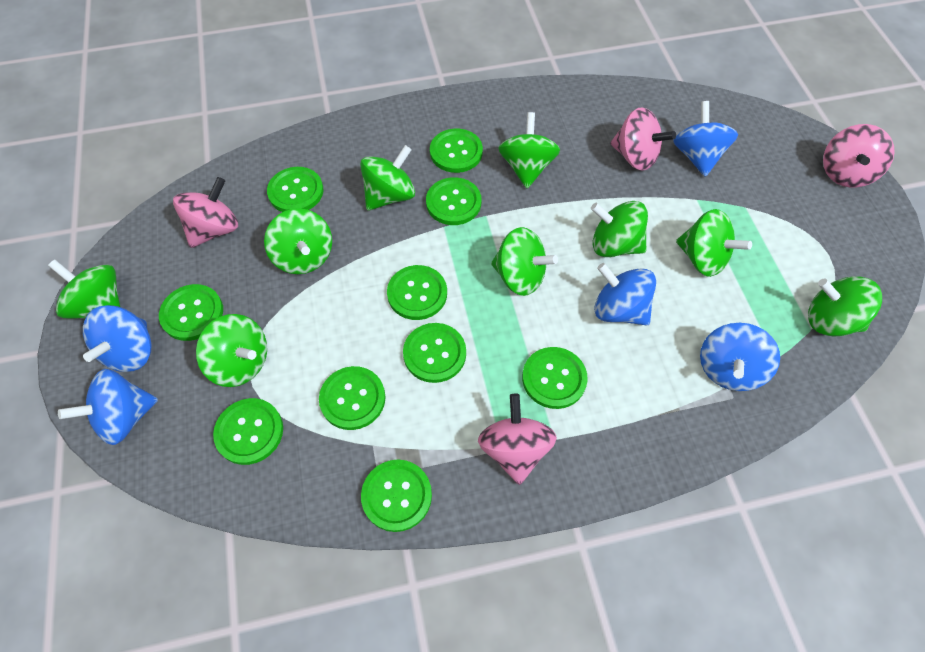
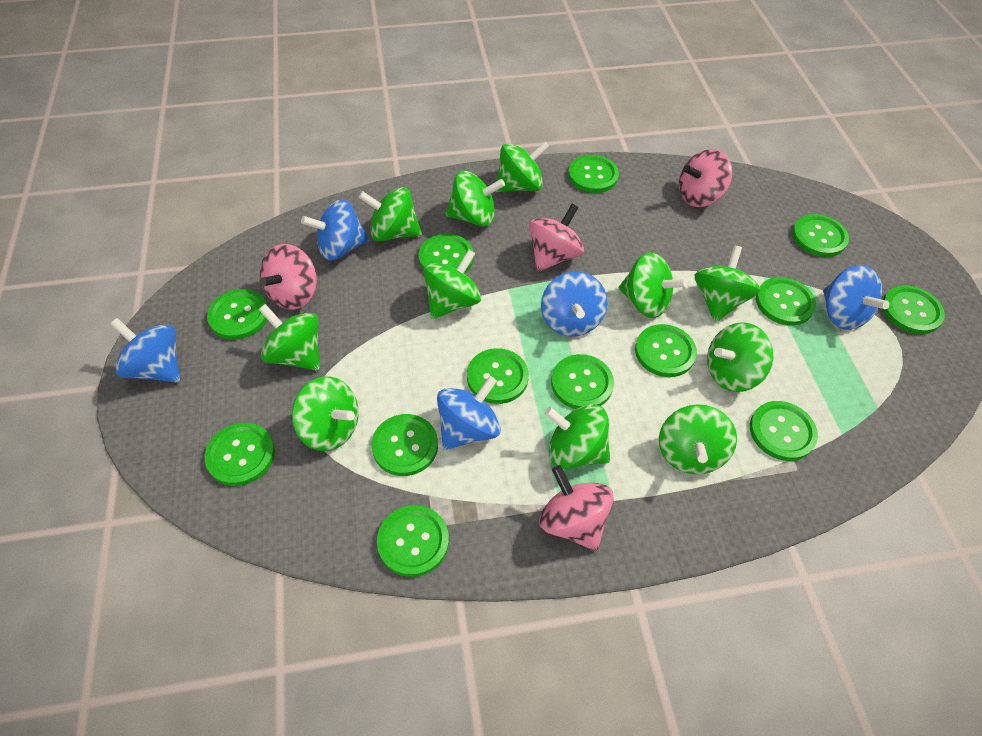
green button: 10 -> 13
green spinning top: 9 -> 11

